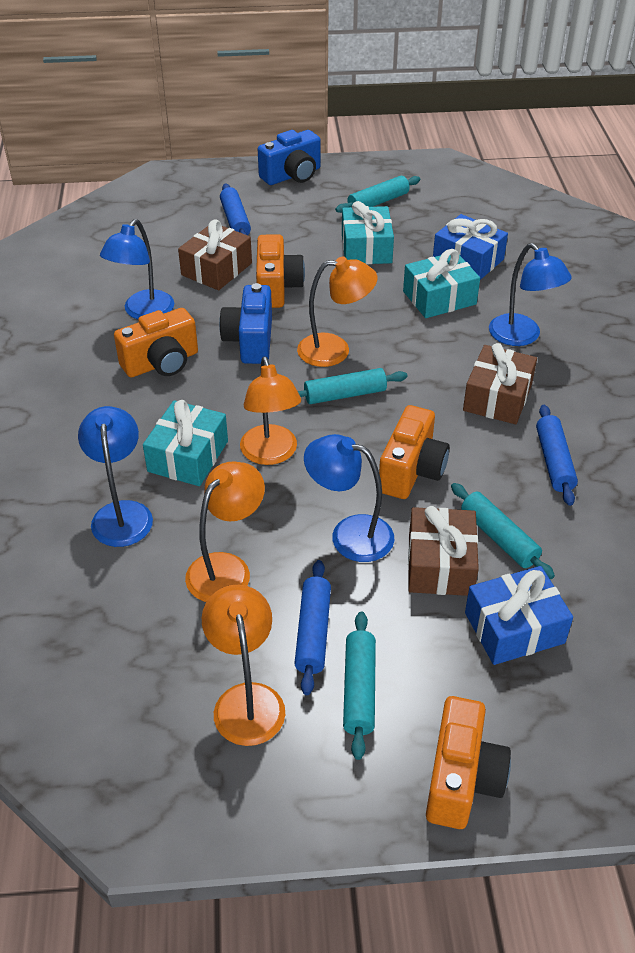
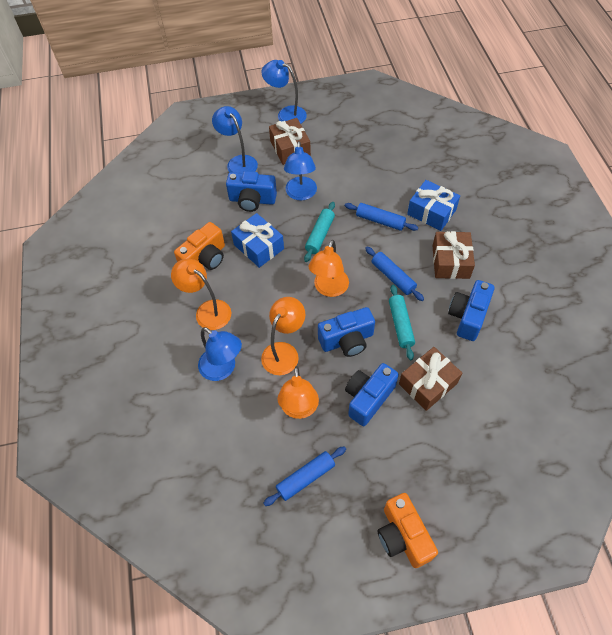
blue camera: 2 -> 4
orange camera: 4 -> 2
turquoise gift: 3 -> 0
turquoise rolling pin: 4 -> 2

